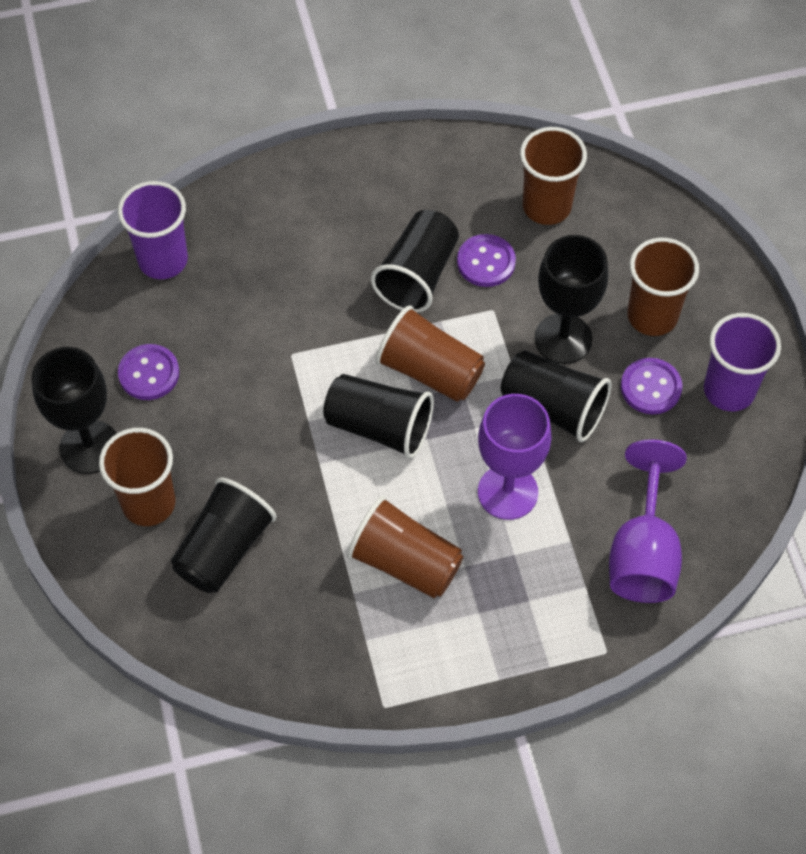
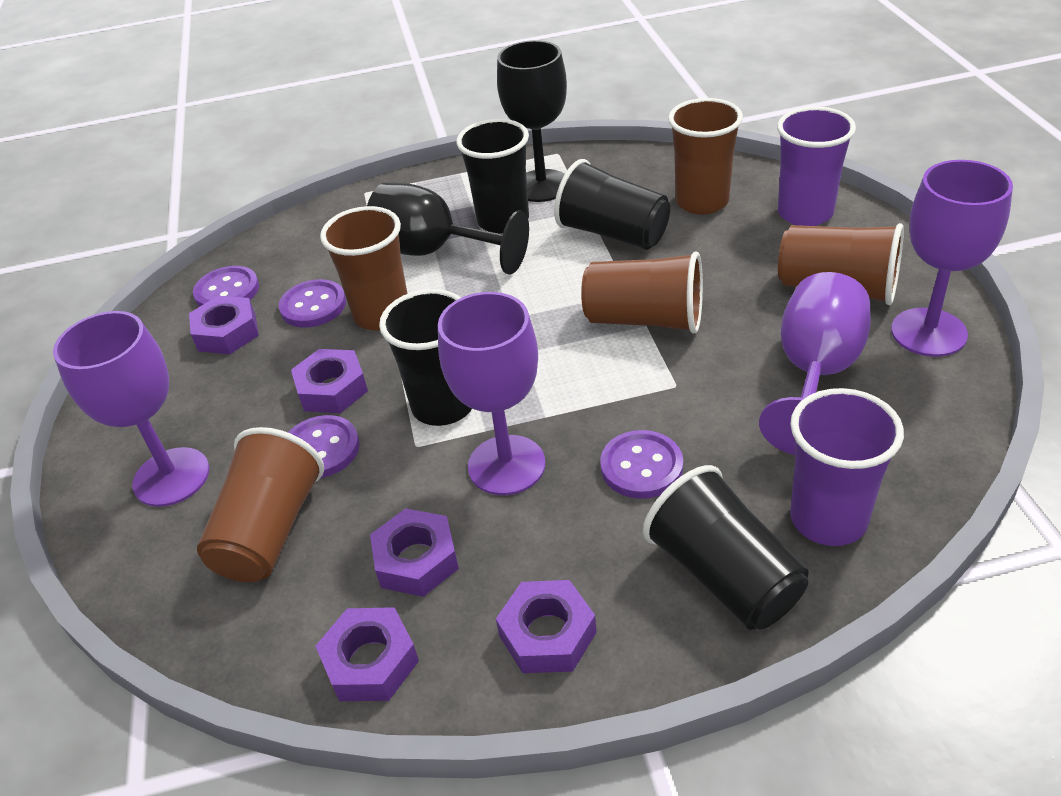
purple button: 3 -> 4
purple goblet: 2 -> 4
purple nut: 0 -> 5

